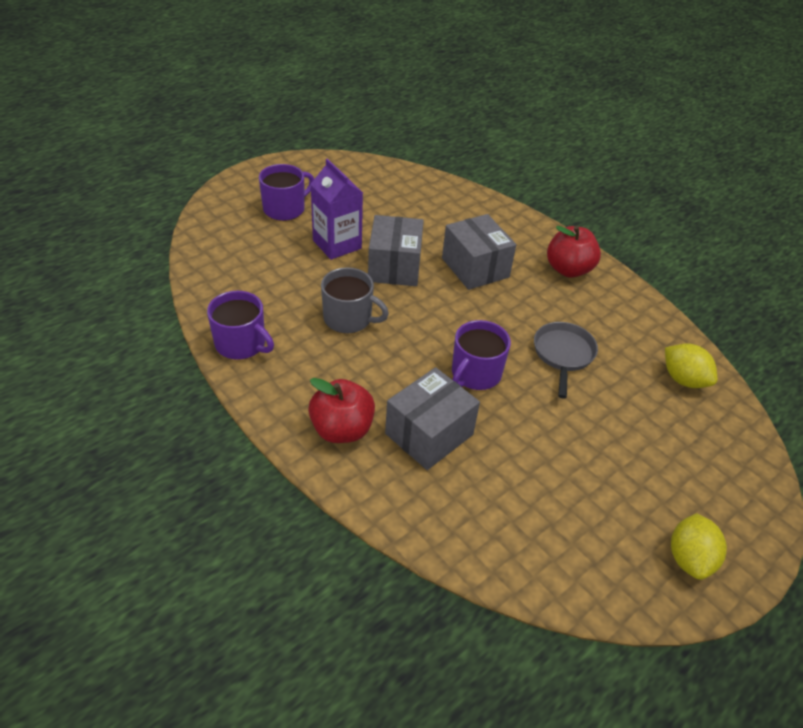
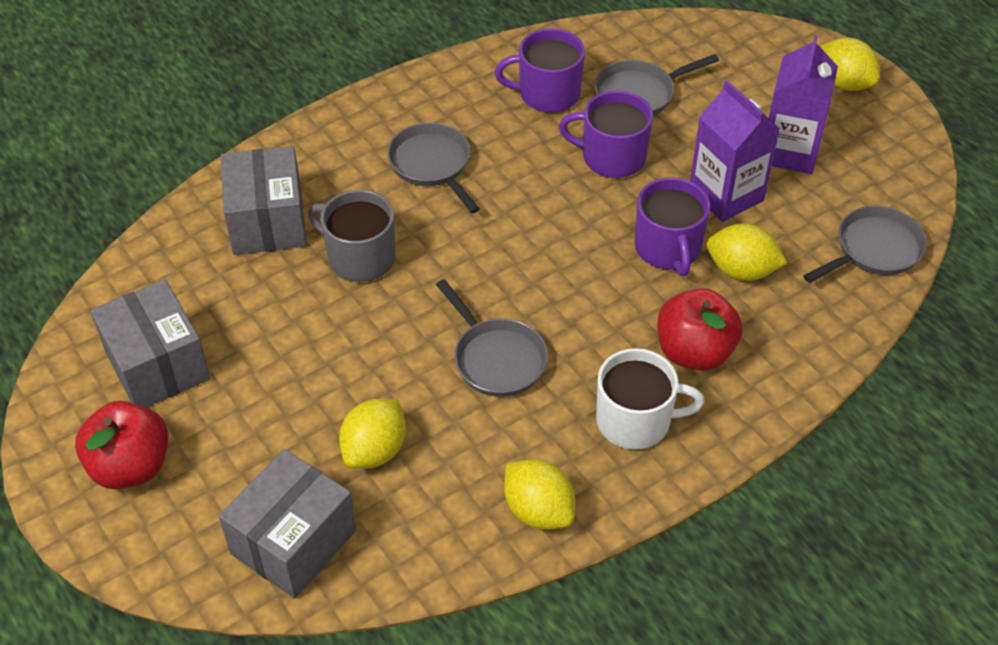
grey pan: 1 -> 4
purple carton: 1 -> 2
white mug: 0 -> 1
yellow lemon: 2 -> 4

